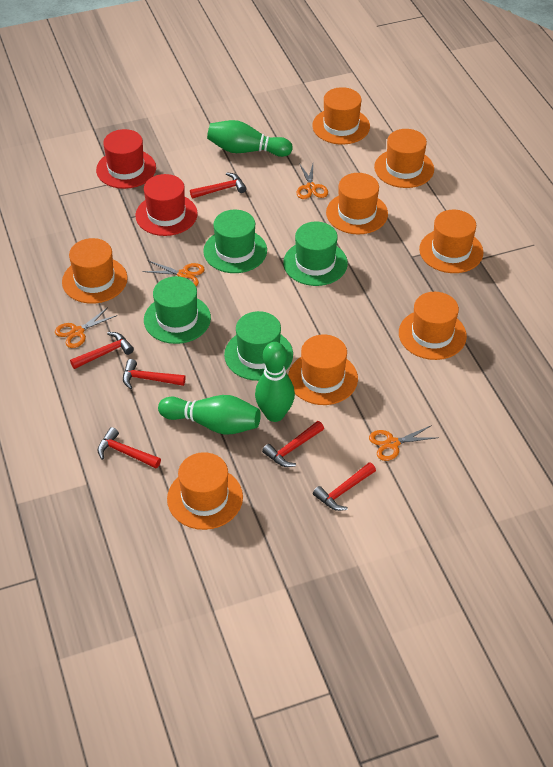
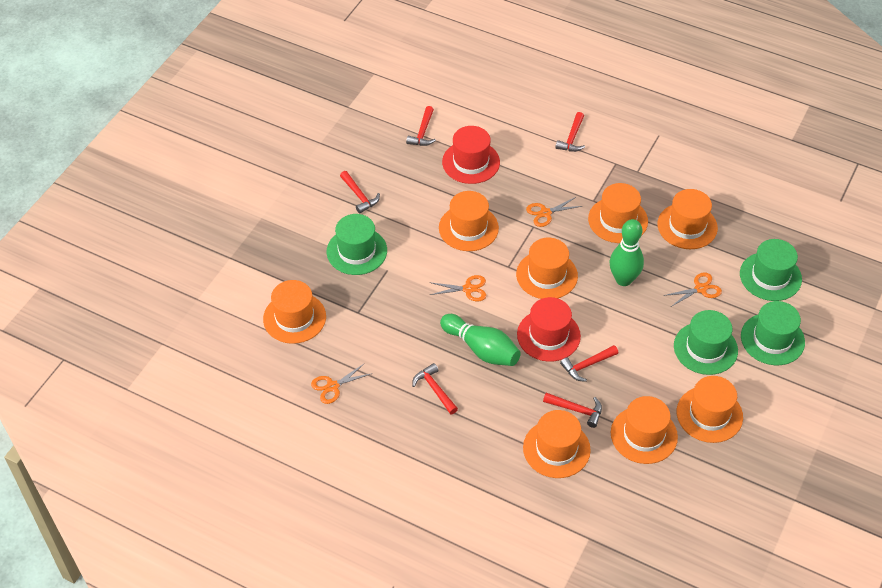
green bowling pin: 3 -> 2

